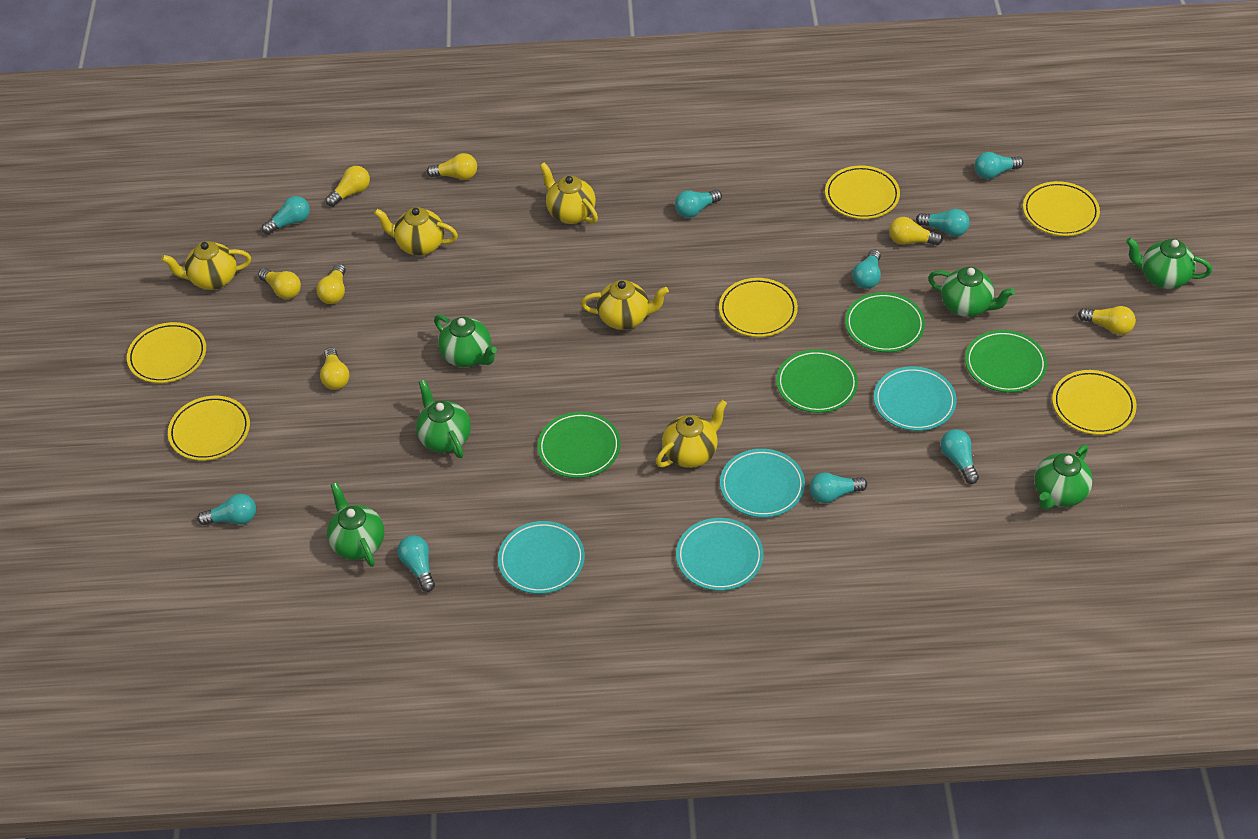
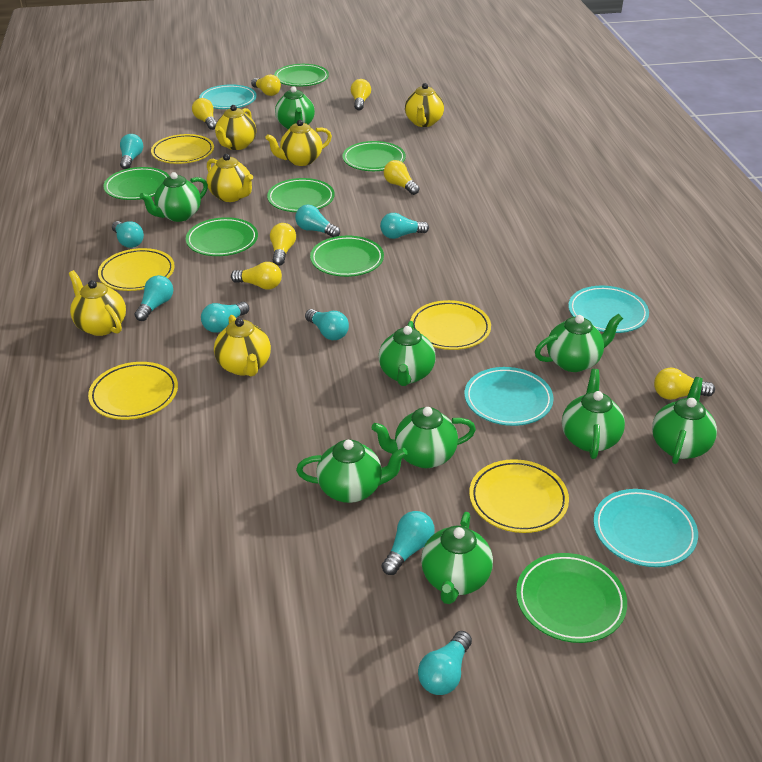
green plate: 4 -> 7
green teapot: 6 -> 9
yellow plate: 6 -> 5
yellow teapot: 5 -> 6

